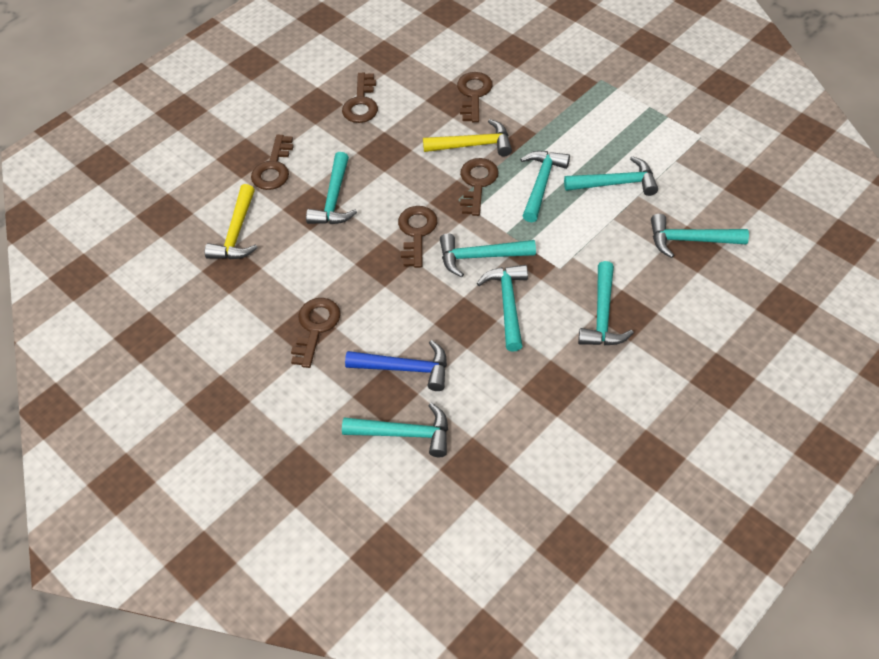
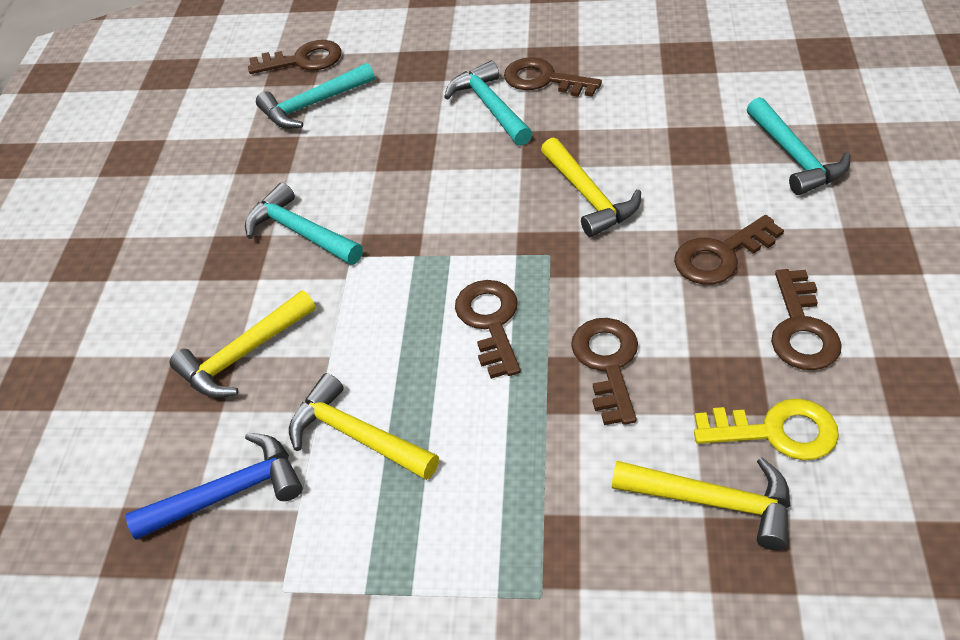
turquoise hammer: 8 -> 4
yellow hammer: 2 -> 4
yellow key: 0 -> 1

